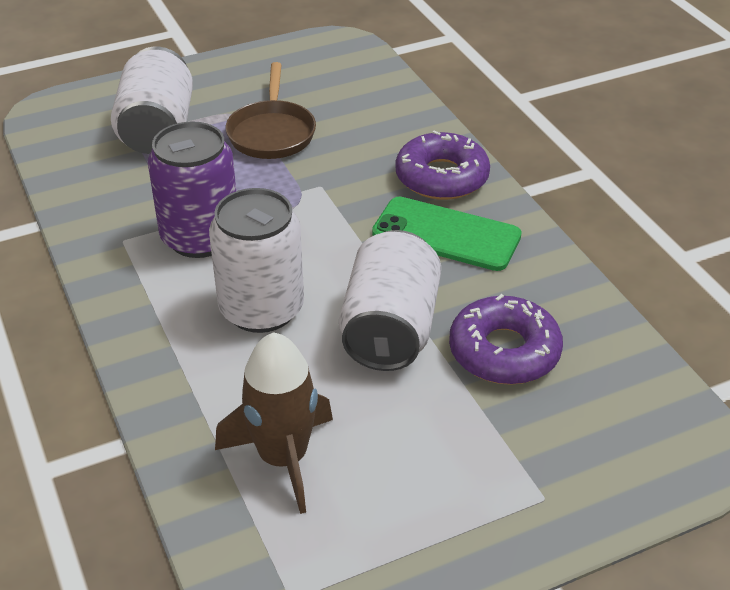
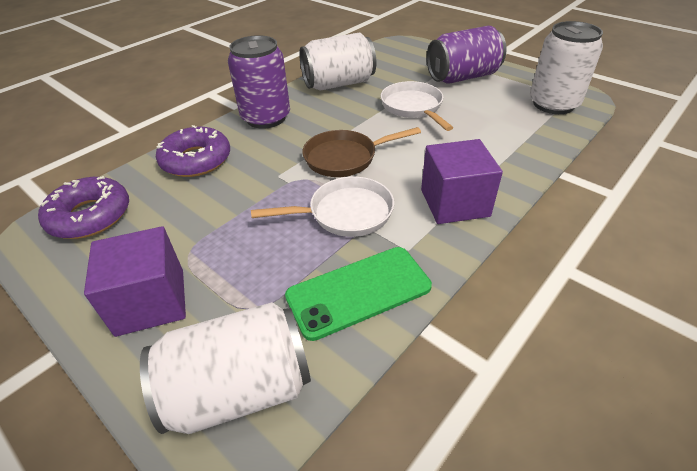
brown rocket: 1 -> 0
purple can: 1 -> 2
purple cube: 0 -> 2
white pan: 0 -> 2

